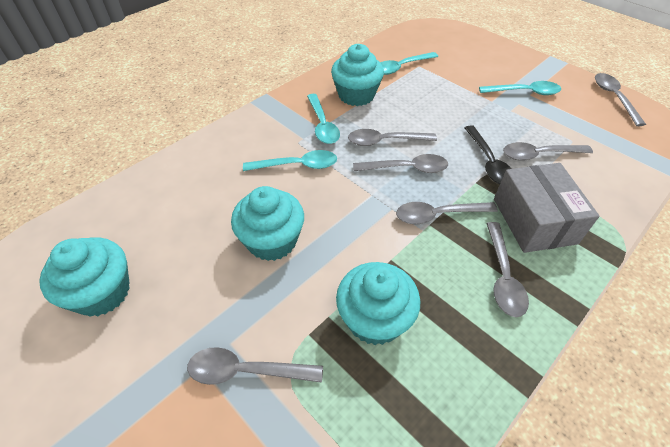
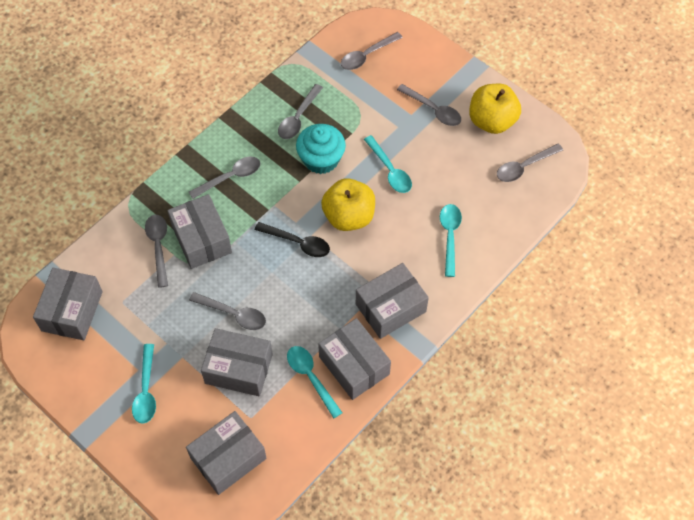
grey box: 1 -> 6
turquoise cupcake: 4 -> 1
yellow apple: 0 -> 2

